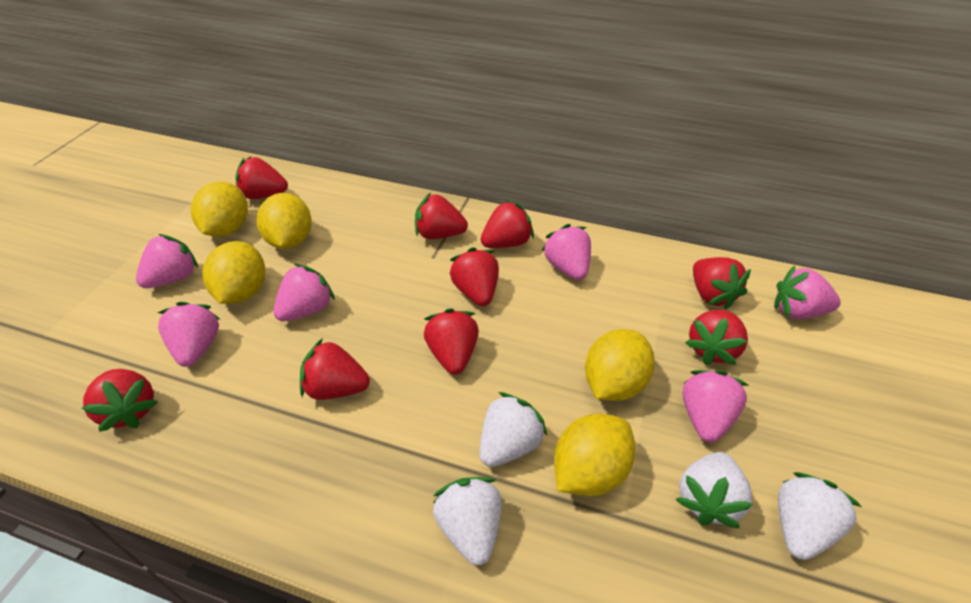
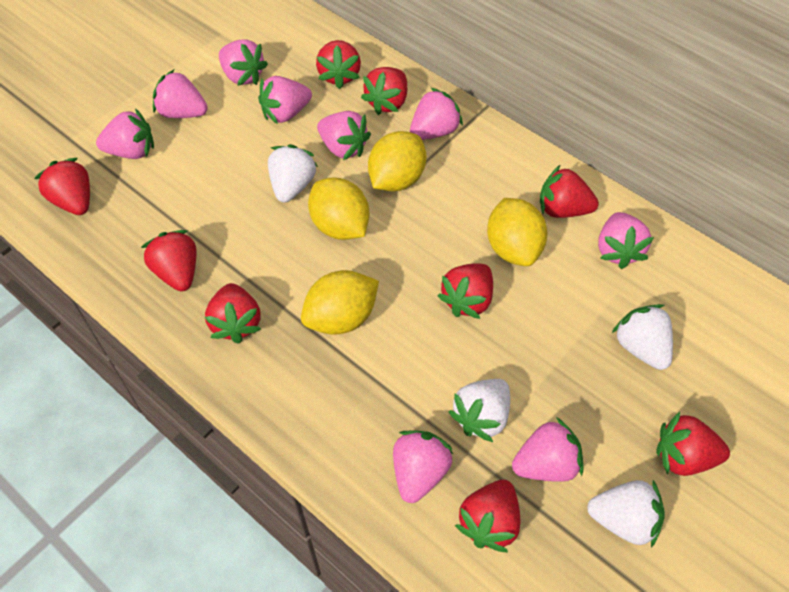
pink strawberry: 6 -> 9
yellow lemon: 5 -> 4

